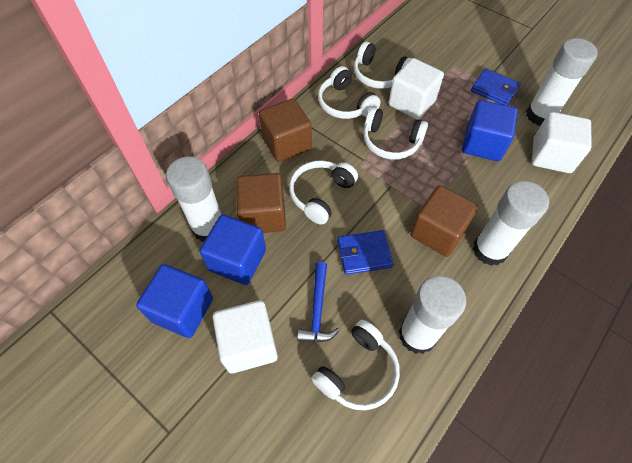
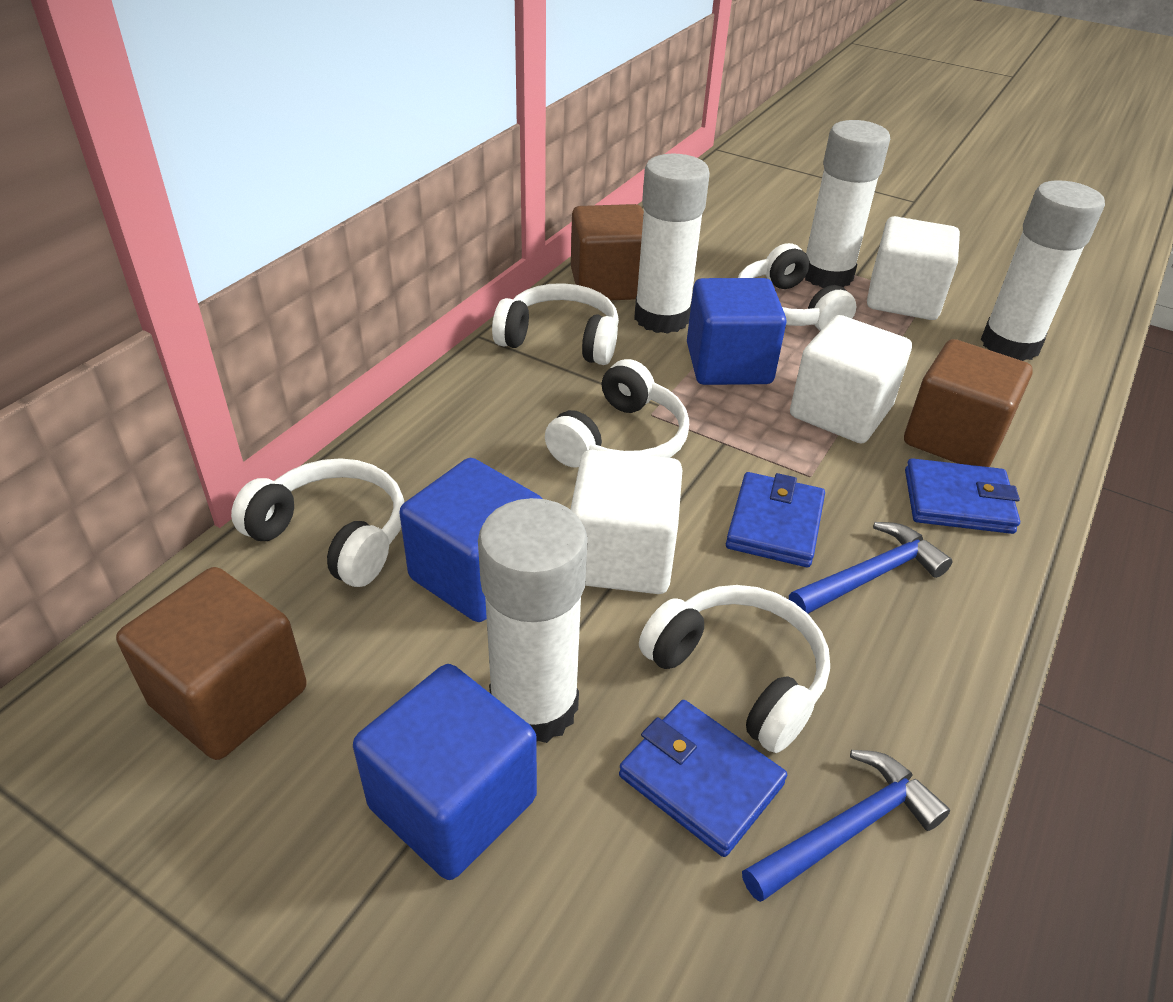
blue hammer: 1 -> 2
blue wallet: 2 -> 3

